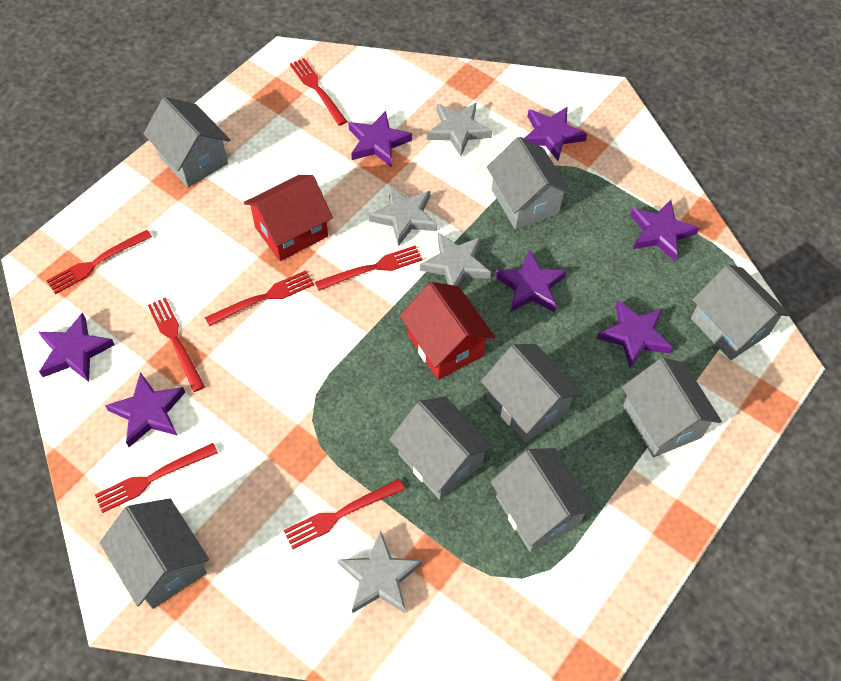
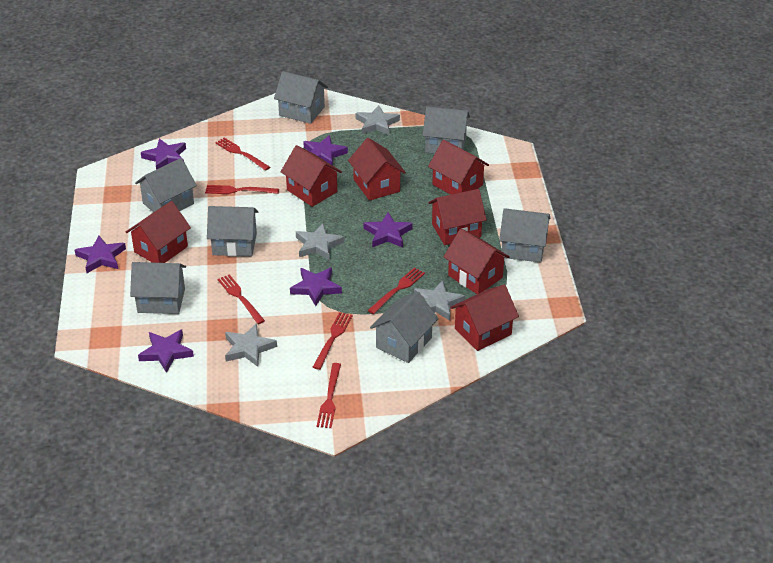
grey house: 8 -> 7
purple star: 7 -> 6
red fork: 7 -> 6
red house: 2 -> 7

